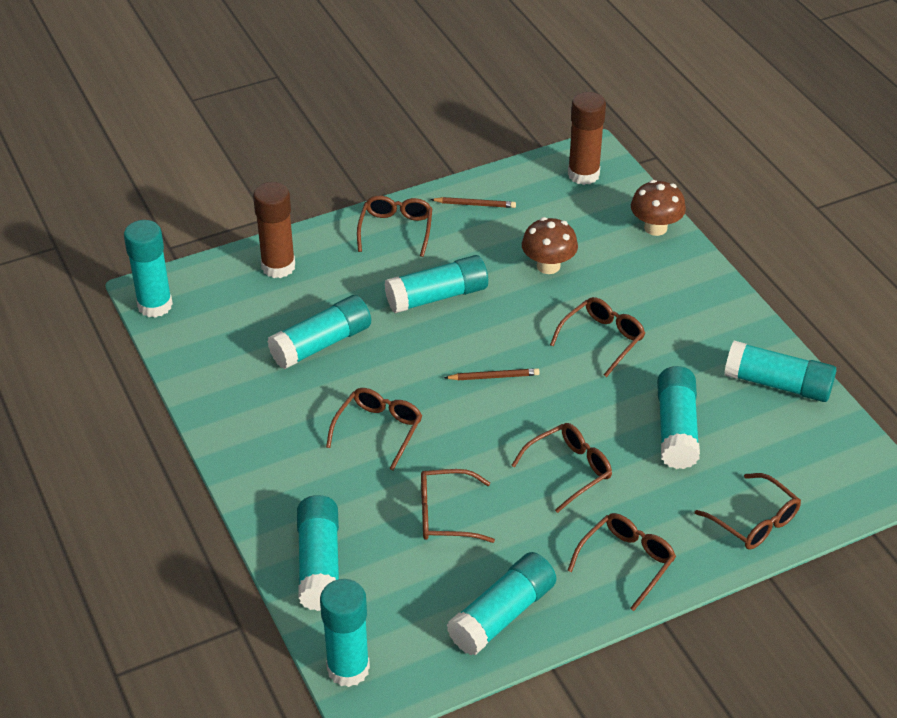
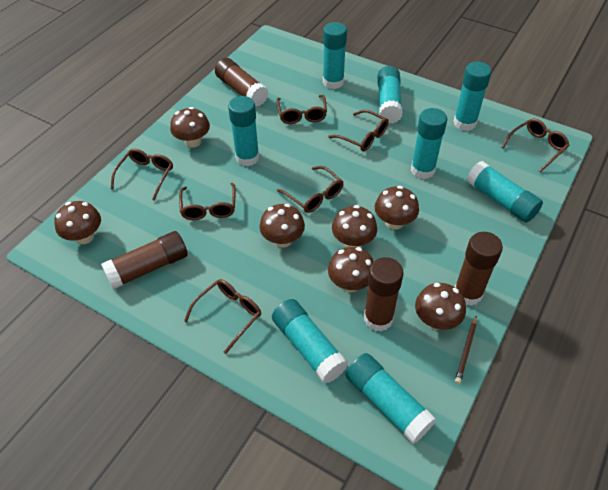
brown glue stick: 2 -> 4
brown mushroom: 2 -> 7
brown pencil: 2 -> 1

